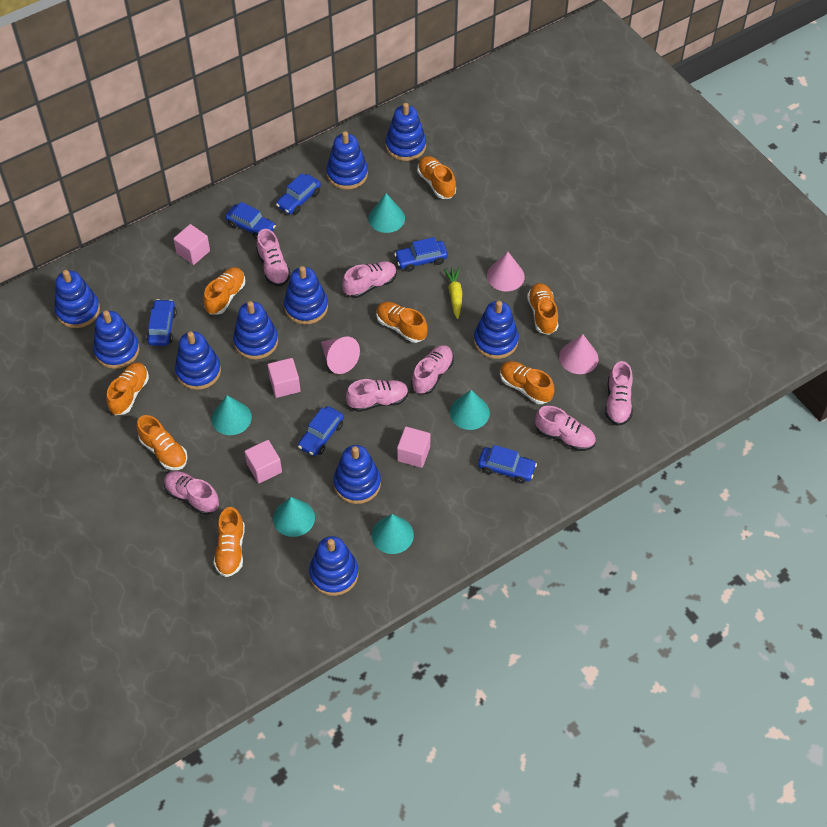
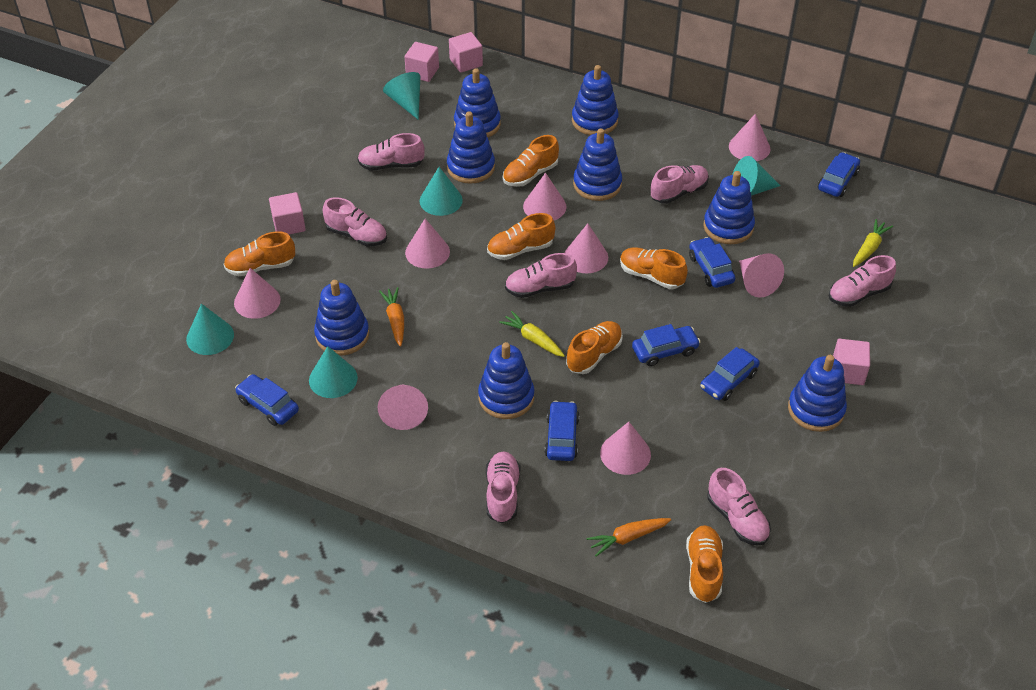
blue stacking toy: 10 -> 8
orange carrot: 0 -> 2
orange shoe: 8 -> 6
pink cone: 3 -> 8
yellow carrot: 1 -> 2

